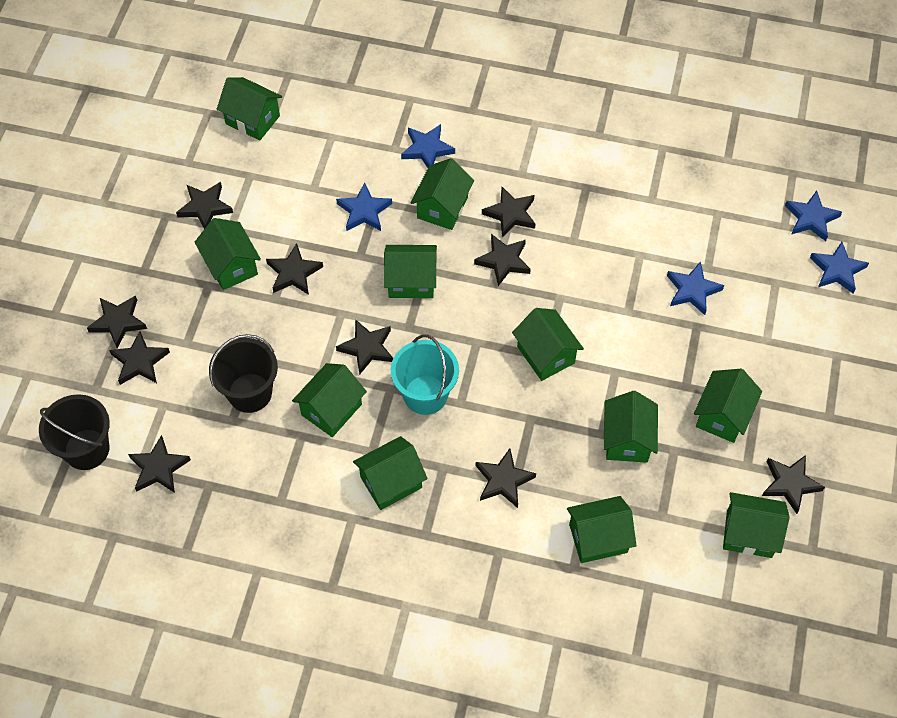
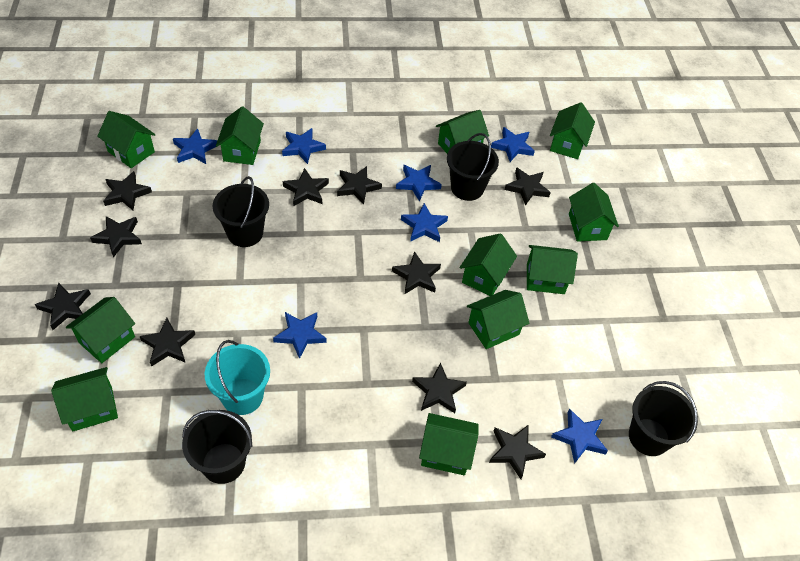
black bucket: 2 -> 4
blue star: 5 -> 7

